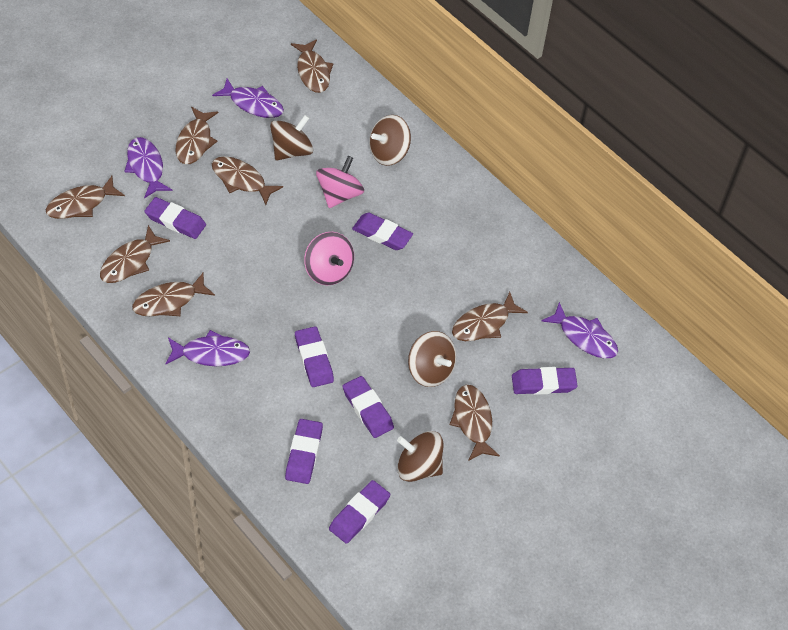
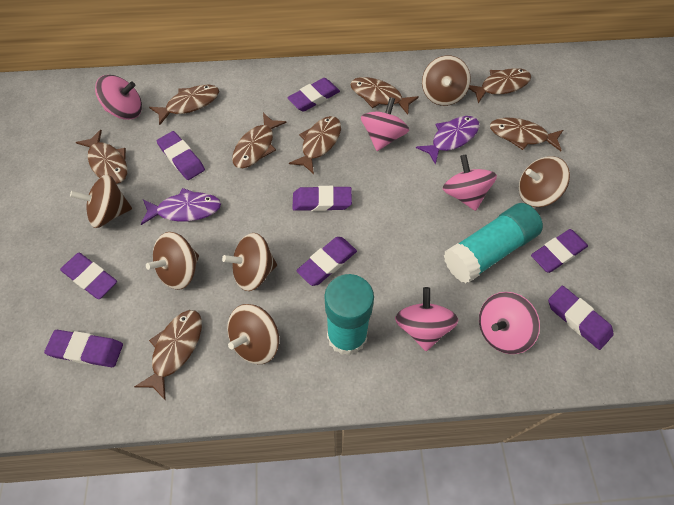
brown spinning top: 4 -> 6
pink spinning top: 2 -> 5
purple eraser: 7 -> 8
purple fish: 4 -> 2
turquoise glue stick: 0 -> 2

